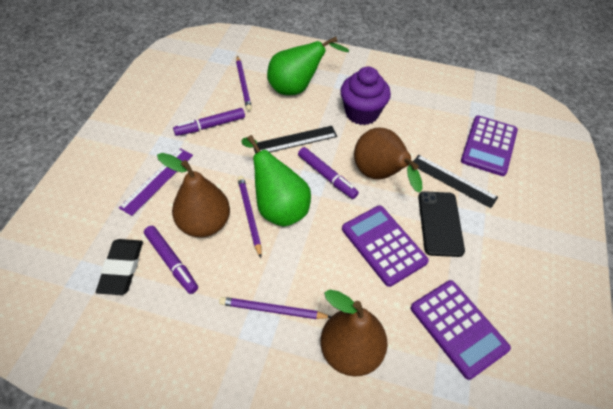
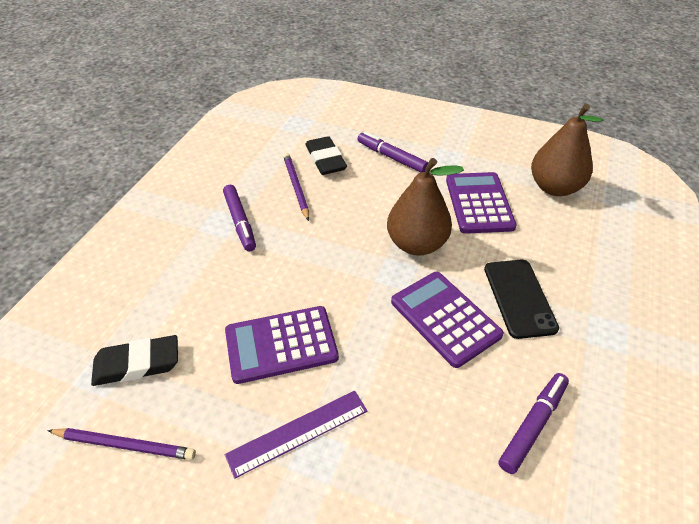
black eraser: 1 -> 2
black ruler: 2 -> 0
brown pear: 3 -> 2
green pear: 2 -> 0
purple cupcake: 1 -> 0
purple pencil: 3 -> 2

